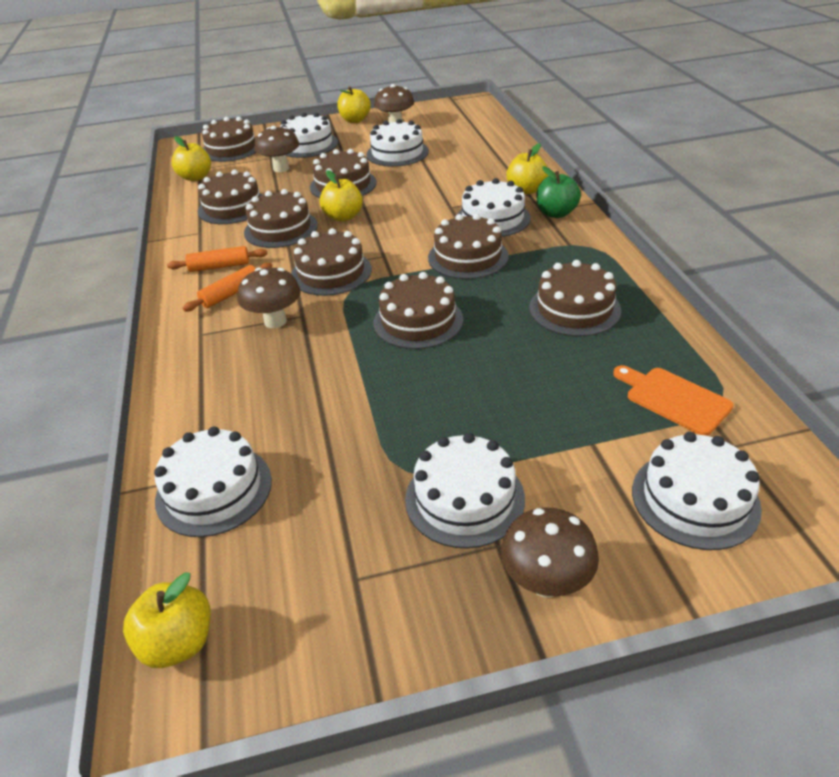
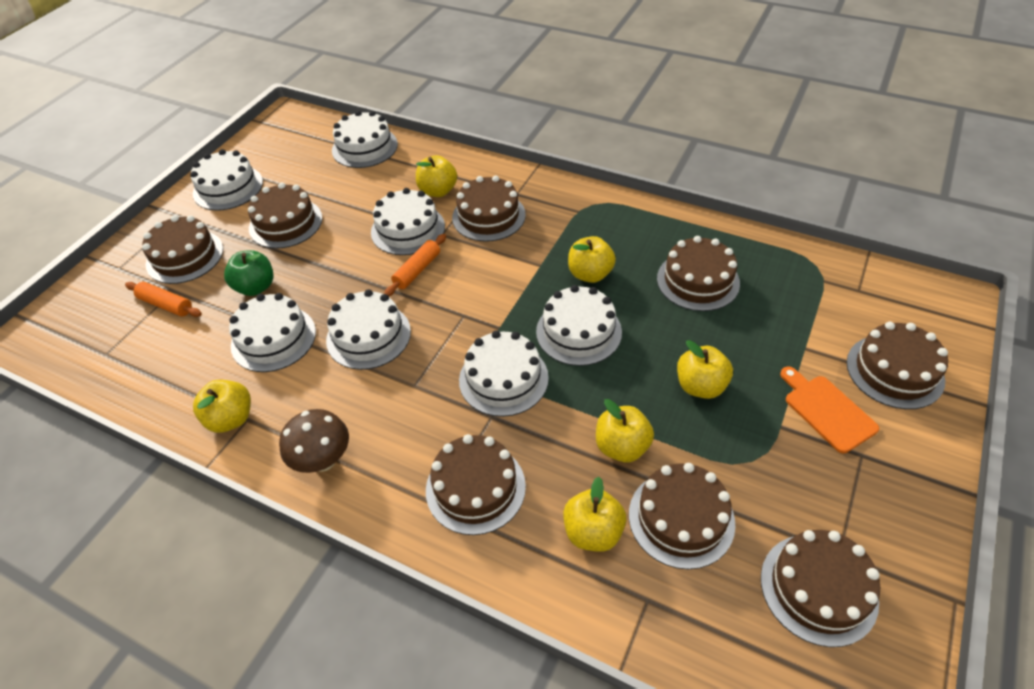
brown mushroom: 4 -> 1
white cake: 6 -> 7
yellow apple: 5 -> 6

